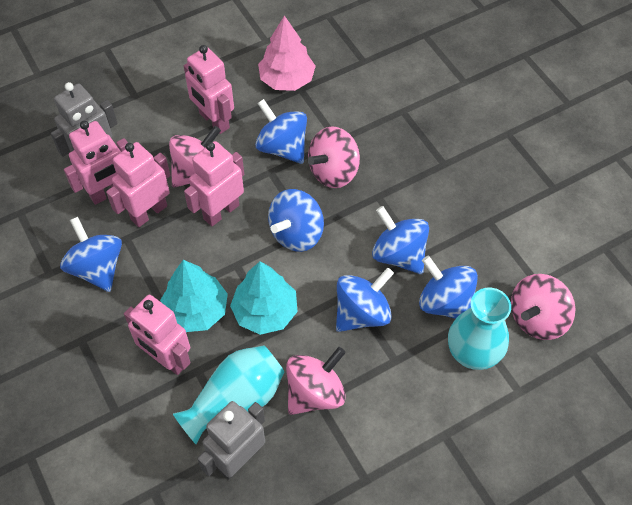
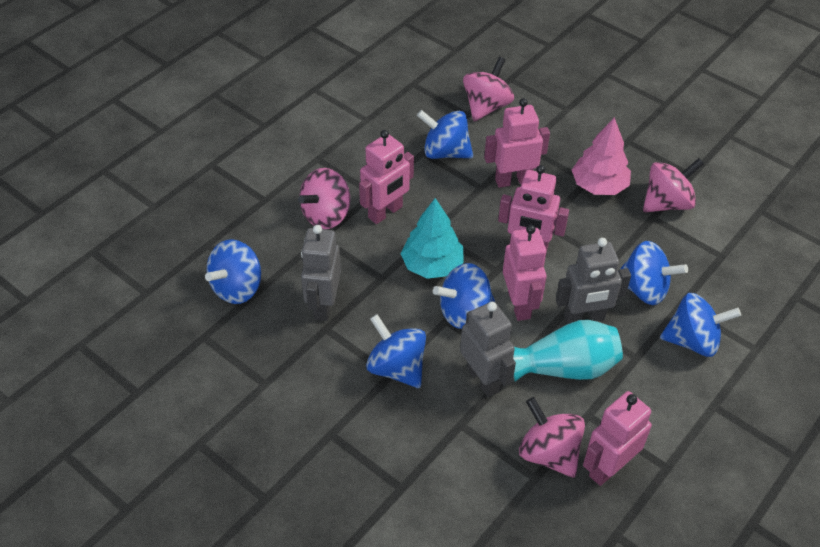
grey robot: 2 -> 3
turquoise tree: 2 -> 1
turquoise vase: 2 -> 1

